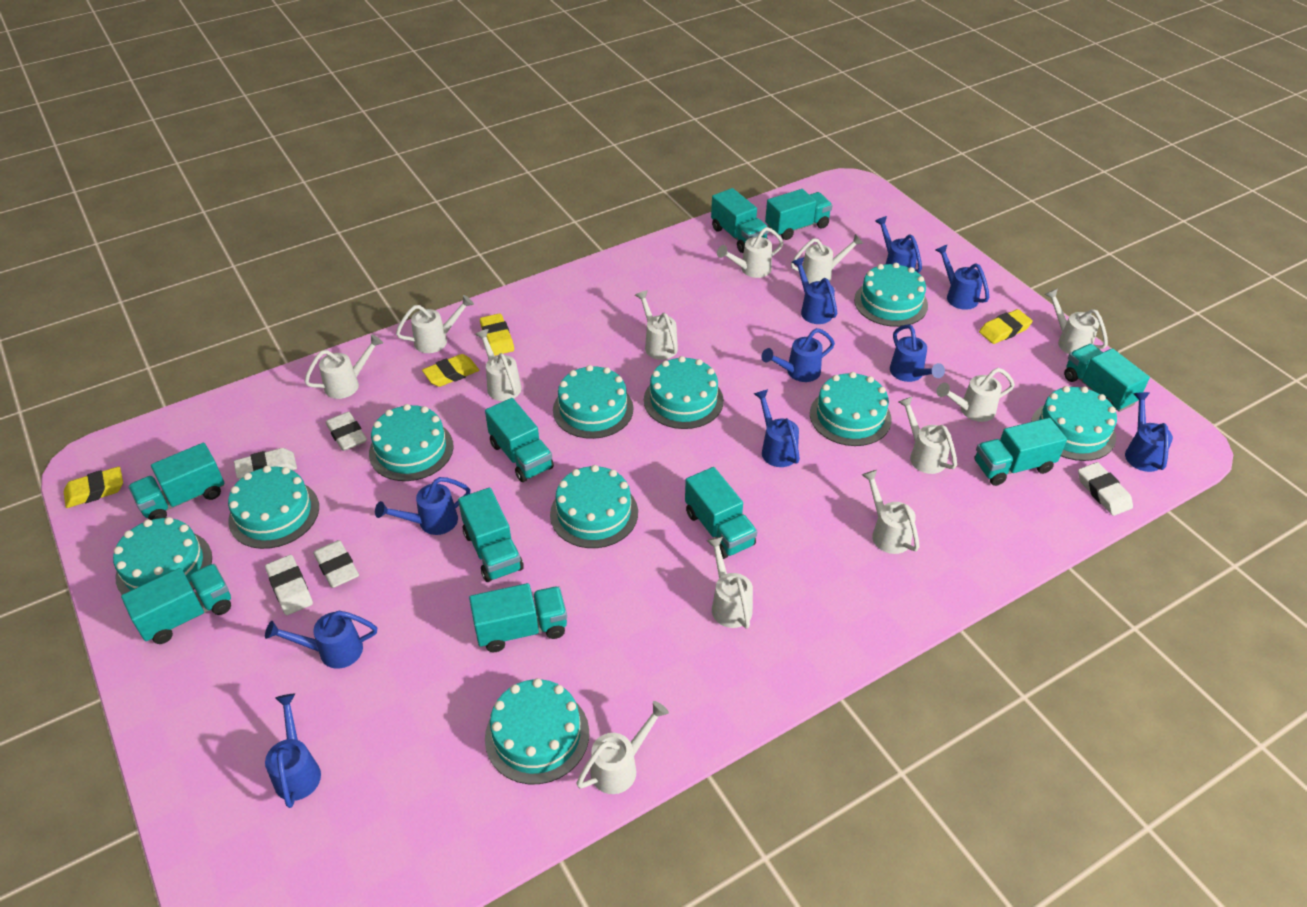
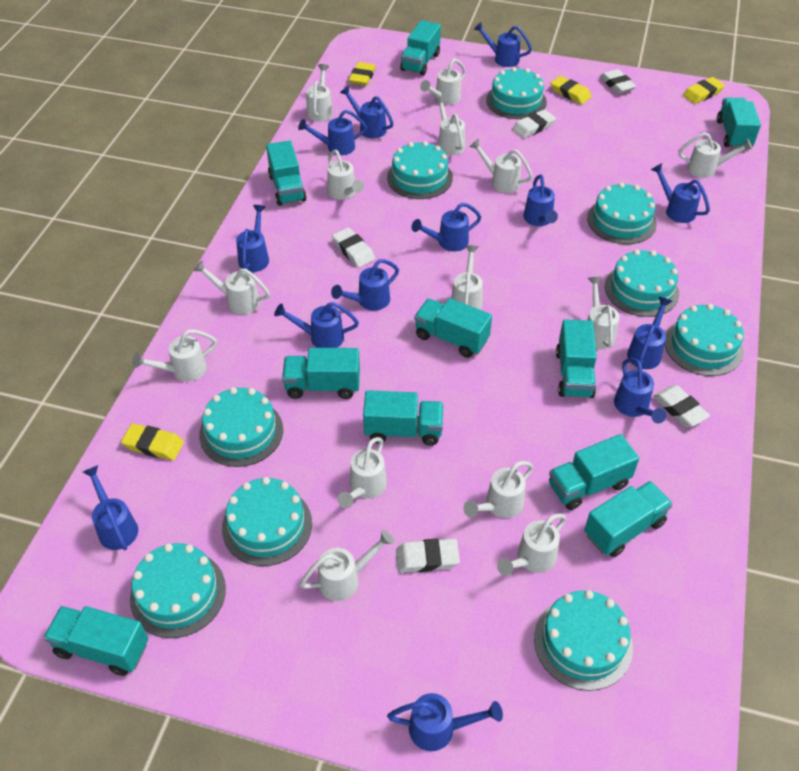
blue watering can: 10 -> 13
turquoise cake: 10 -> 9
white watering can: 12 -> 14

